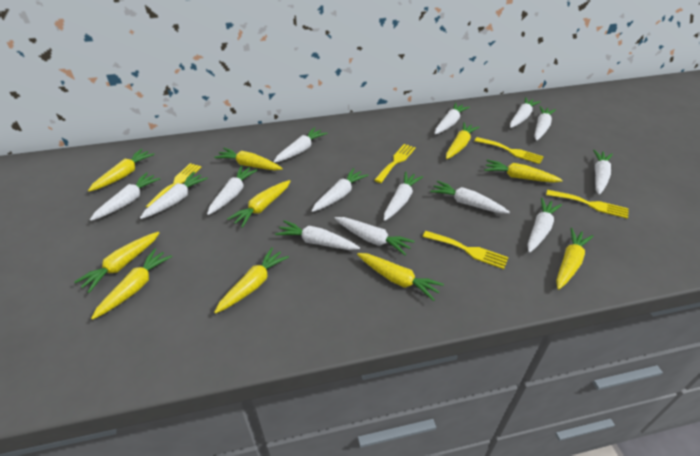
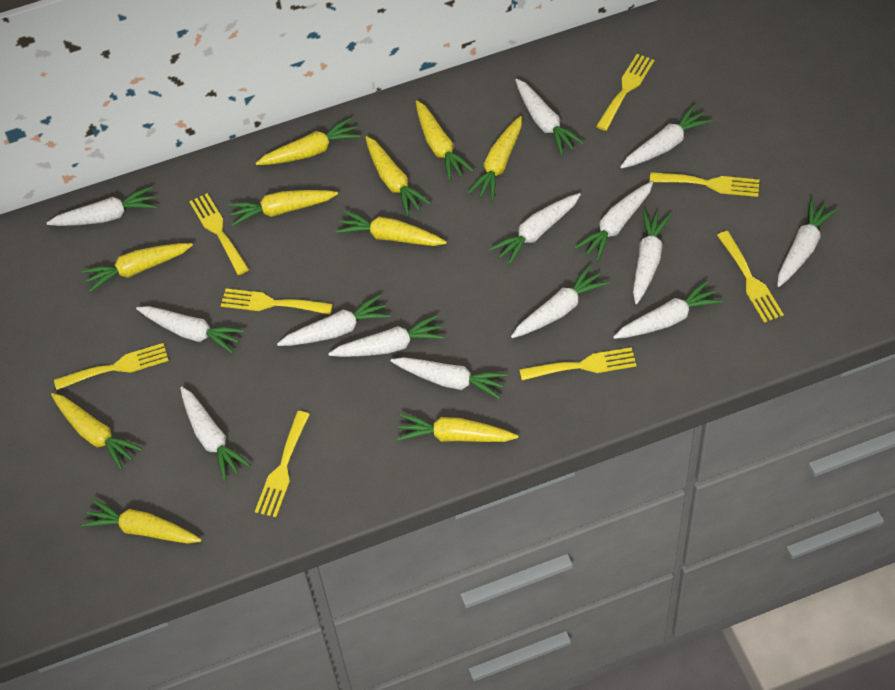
yellow fork: 5 -> 8

